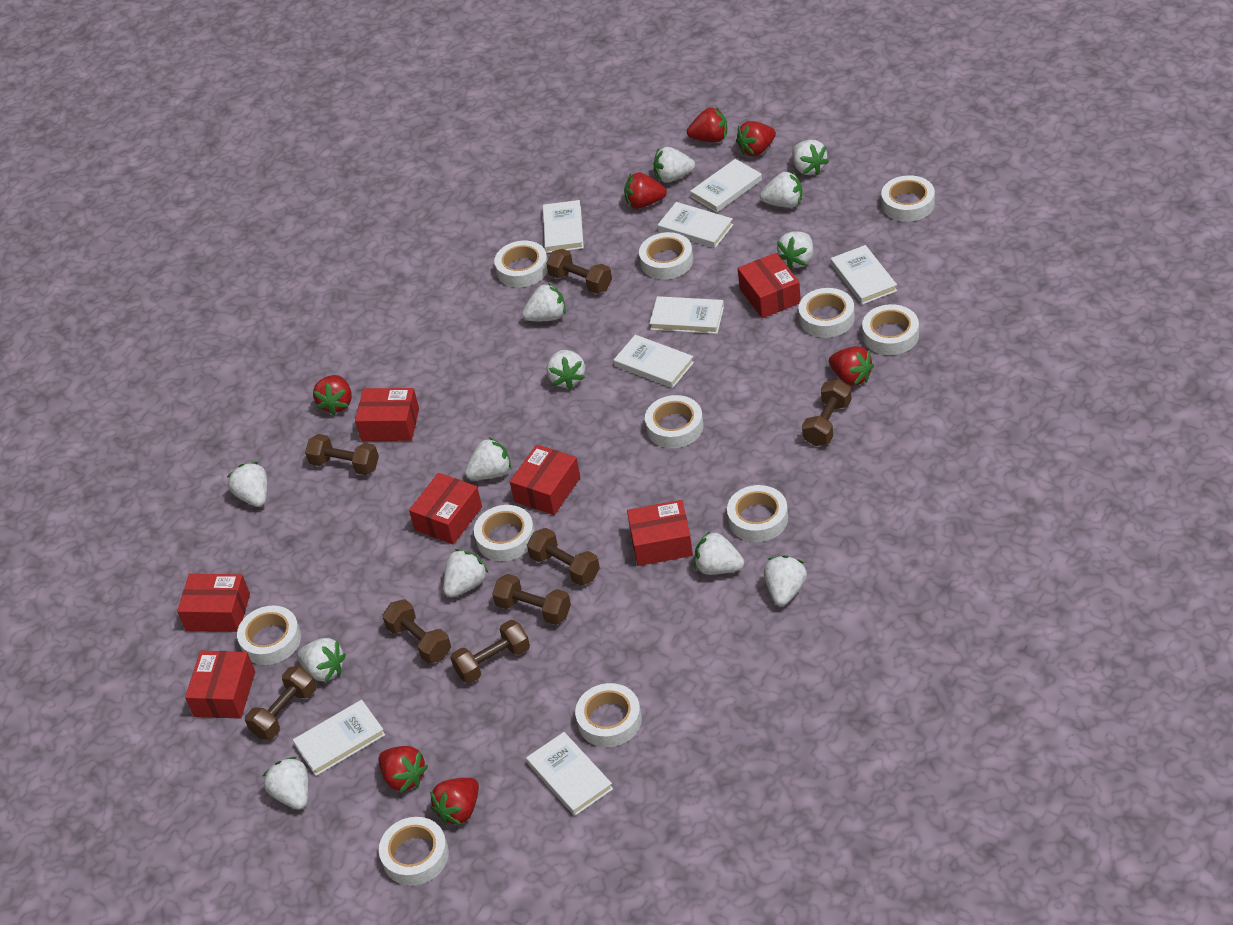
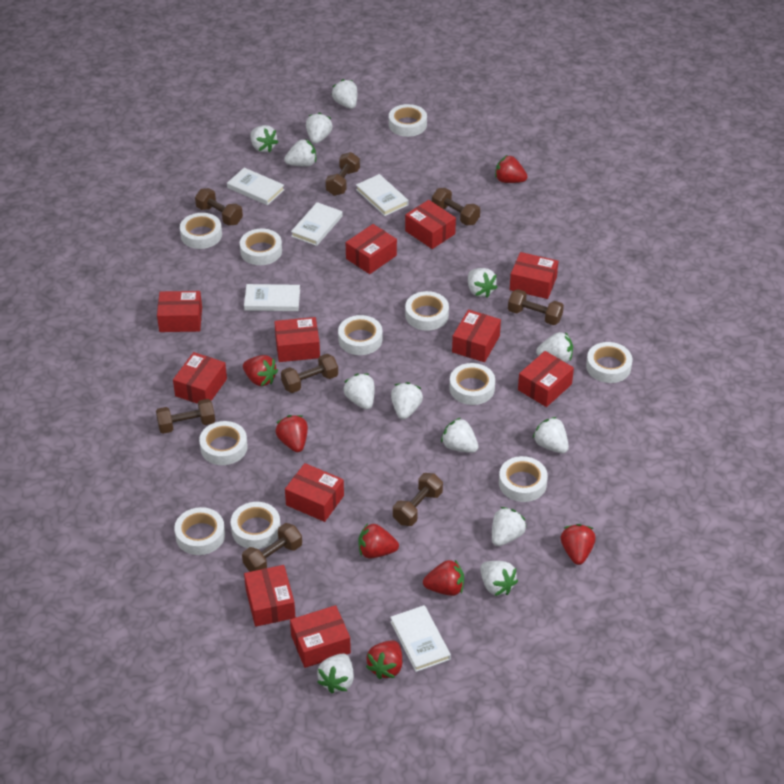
red box: 7 -> 11
white book: 8 -> 5

